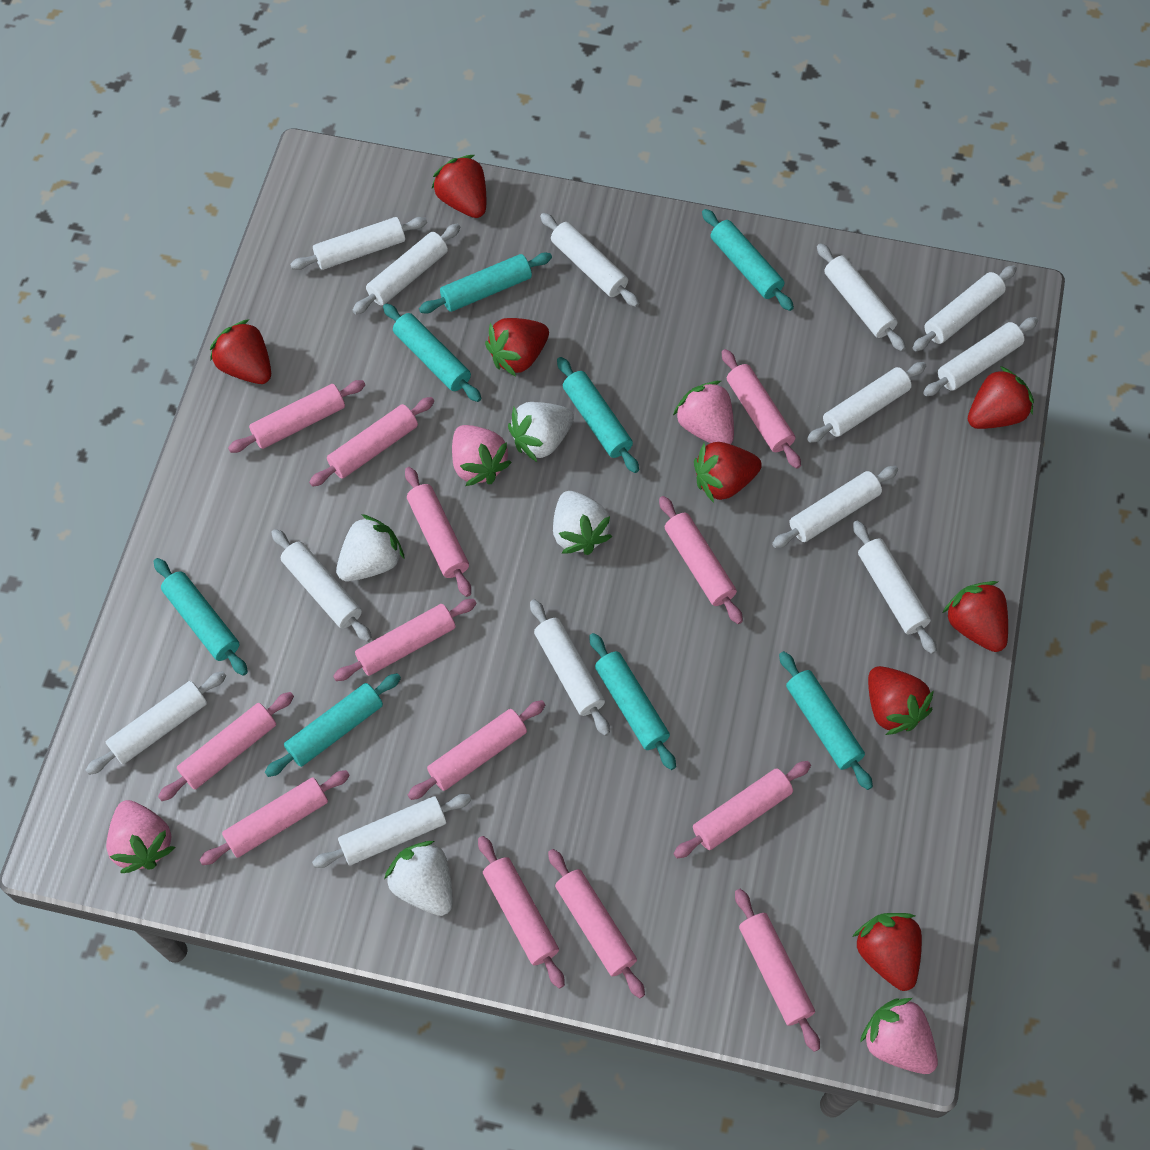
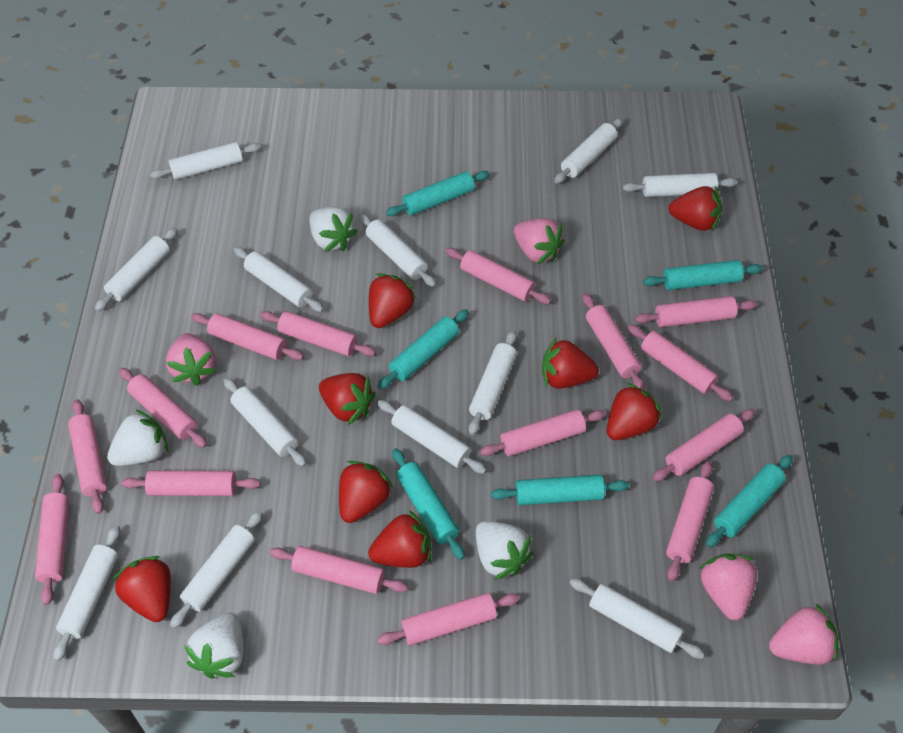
pink rolling pin: 13 -> 15
turquoise rolling pin: 8 -> 6
white rolling pin: 13 -> 12

